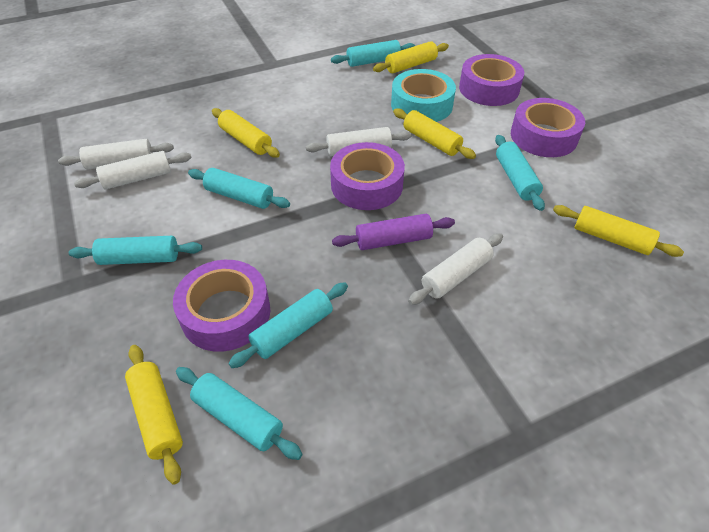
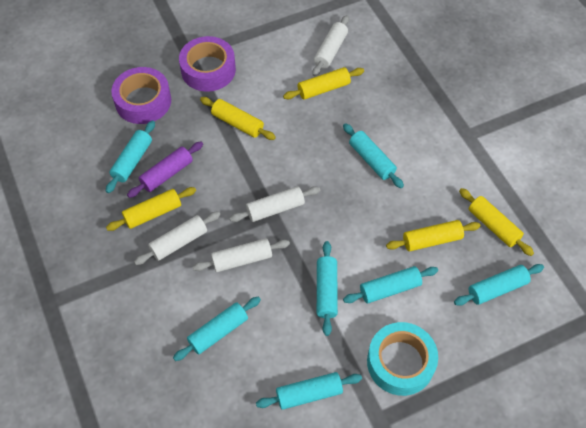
purple tape: 4 -> 2
turquoise rolling pin: 6 -> 7

